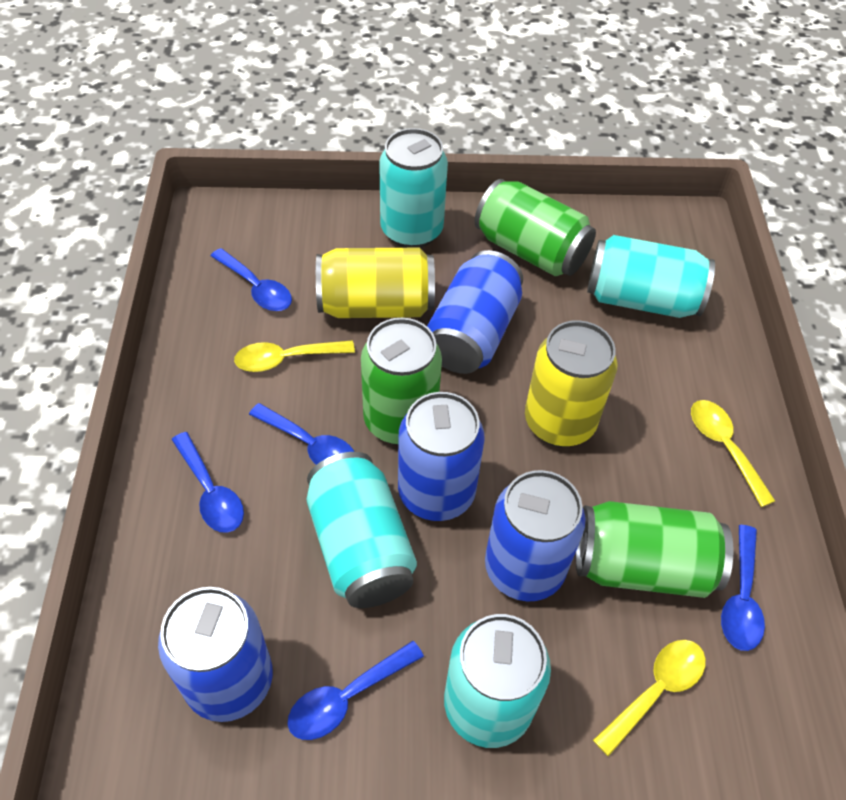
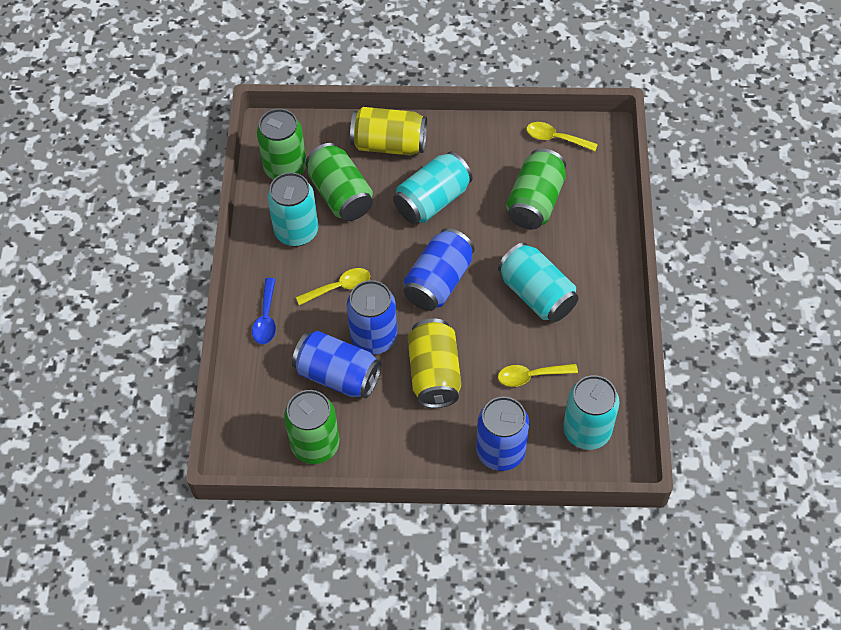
blue spoon: 5 -> 1
green can: 3 -> 4

